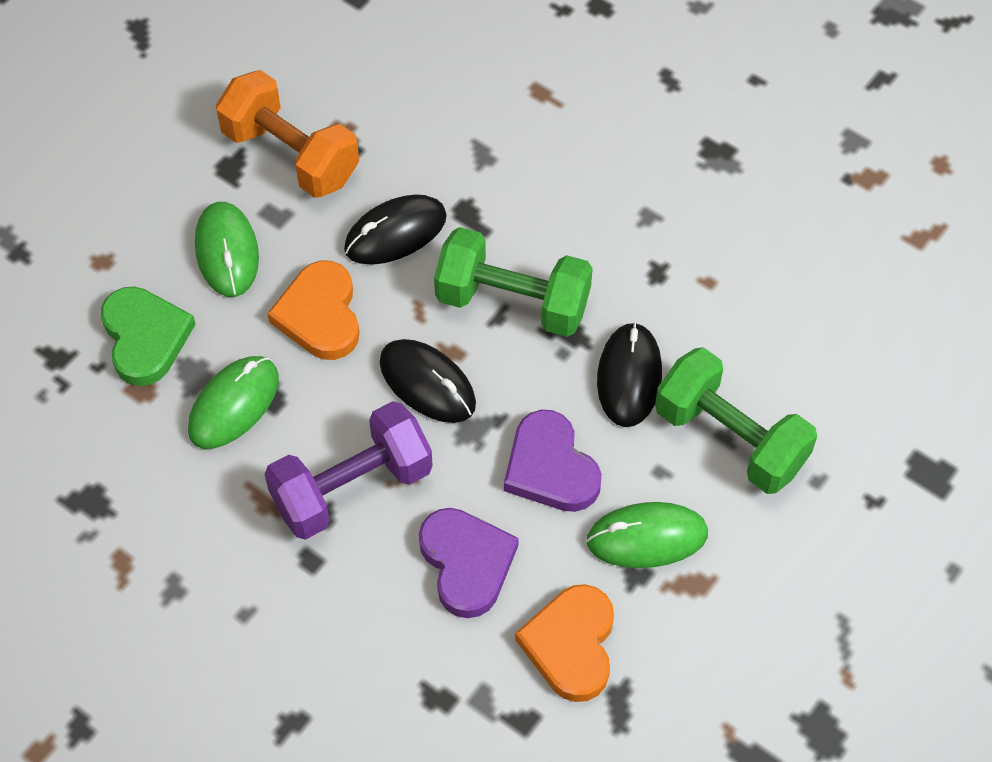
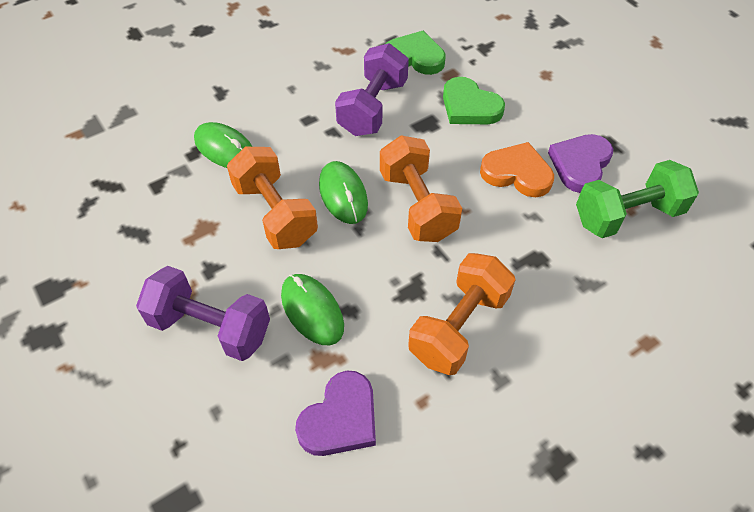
black mouse: 3 -> 0
green dumbbell: 2 -> 1
green heart: 1 -> 2
orange dumbbell: 1 -> 3
orange heart: 2 -> 1
purple dumbbell: 1 -> 2

